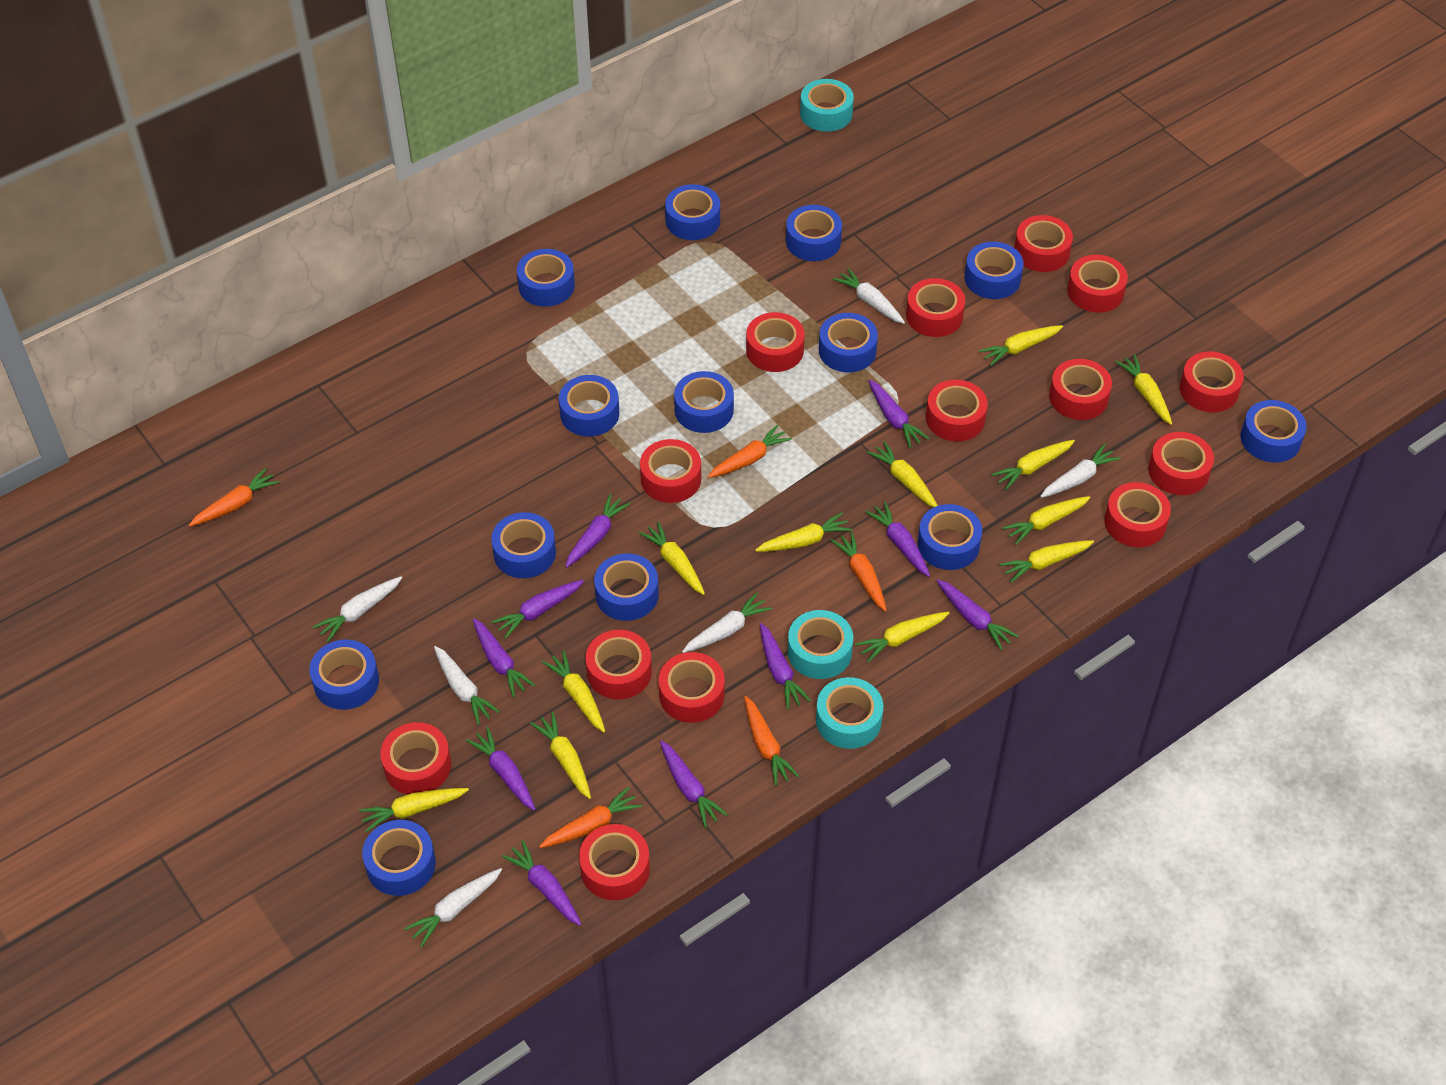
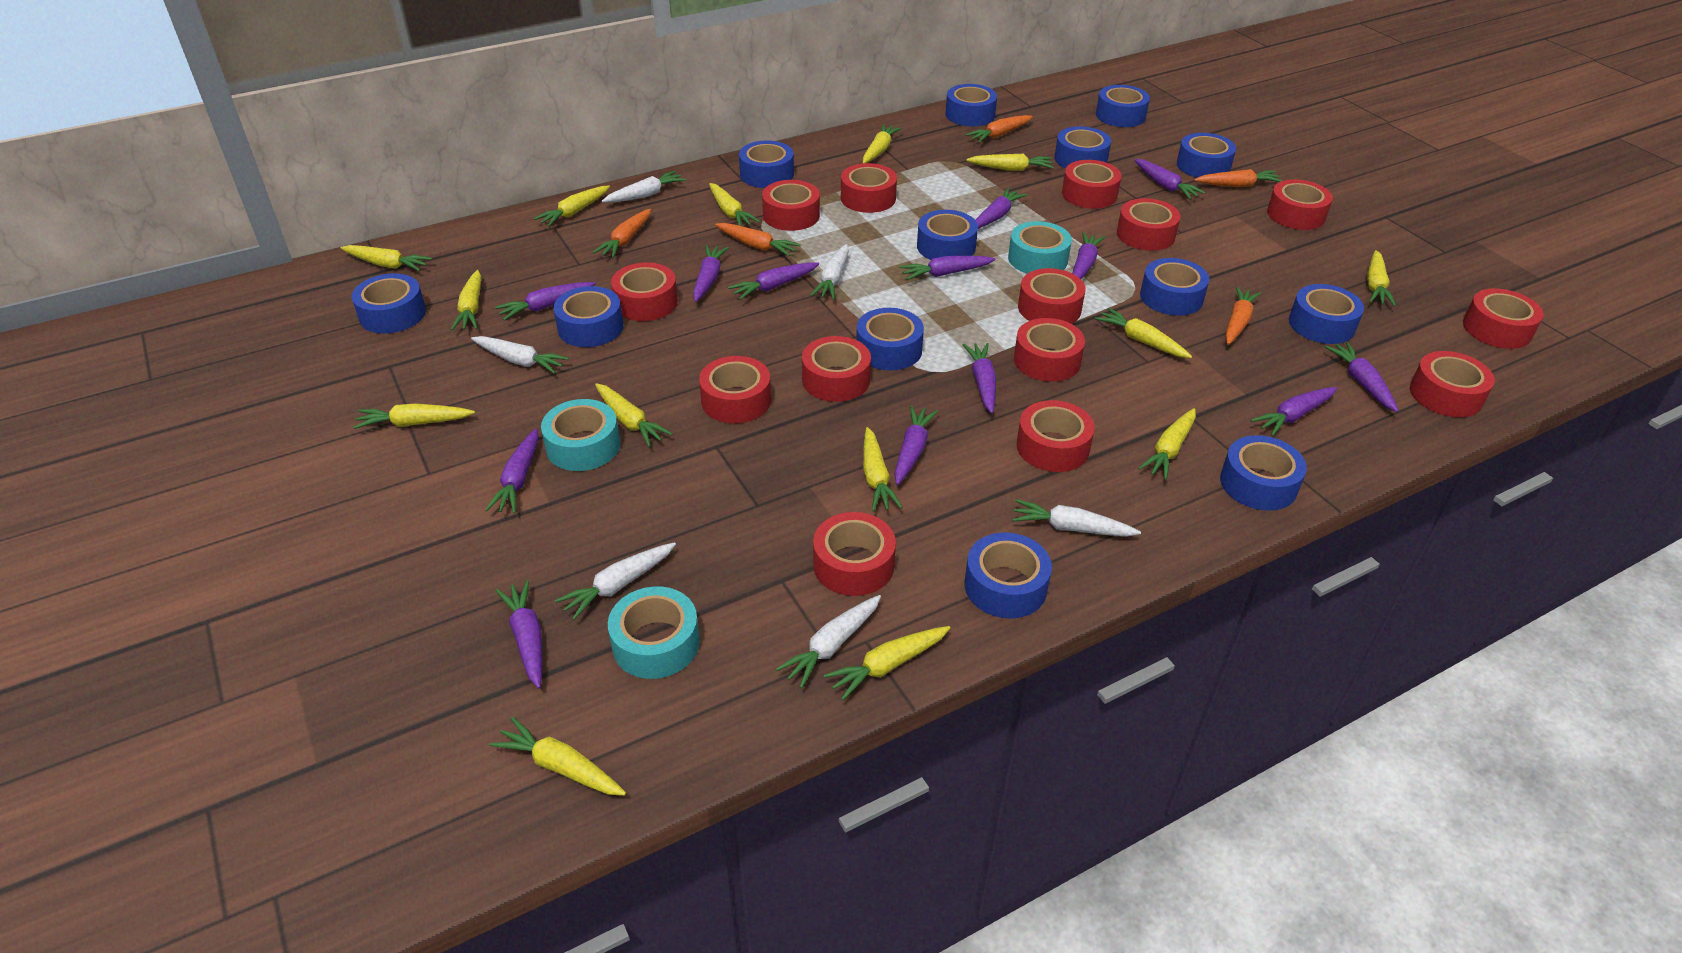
purple carrot: 10 -> 13
yellow carrot: 12 -> 14

